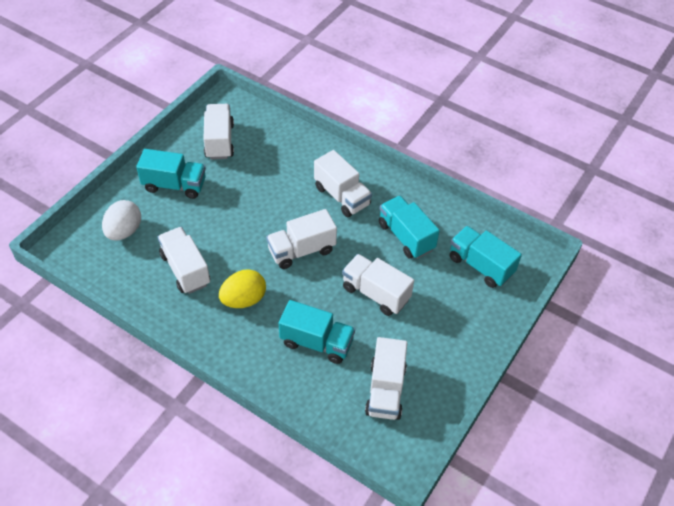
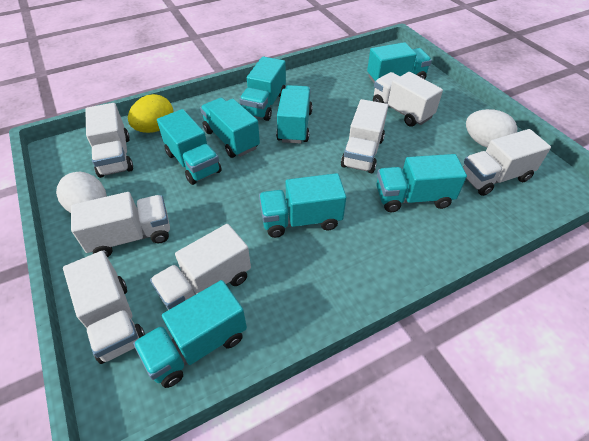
turquoise truck: 4 -> 8
white egg: 1 -> 2
white truck: 6 -> 7

